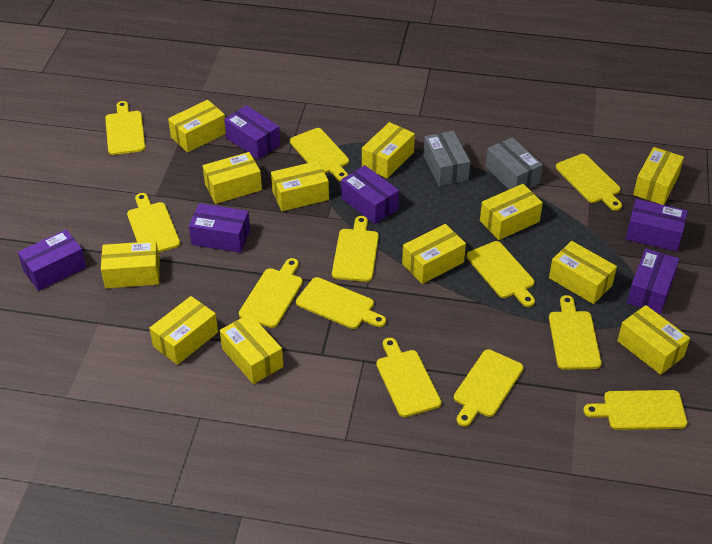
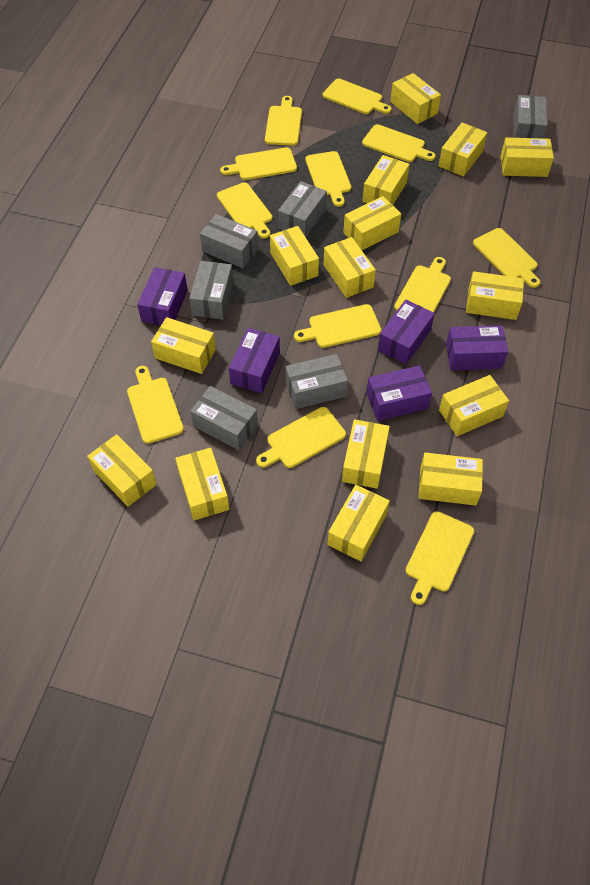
grey box: 2 -> 6
purple box: 6 -> 5
yellow box: 12 -> 15

